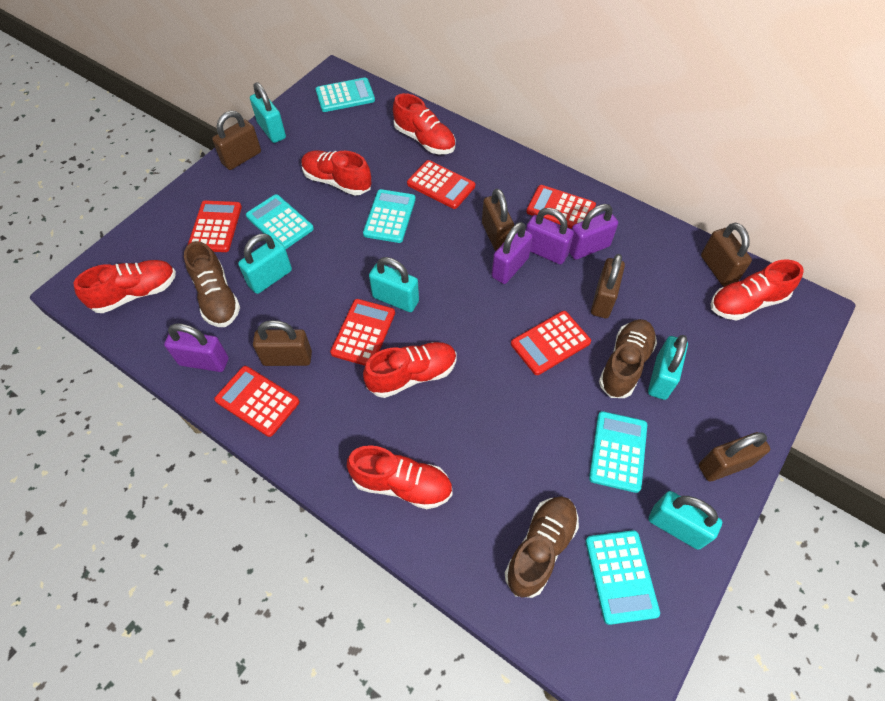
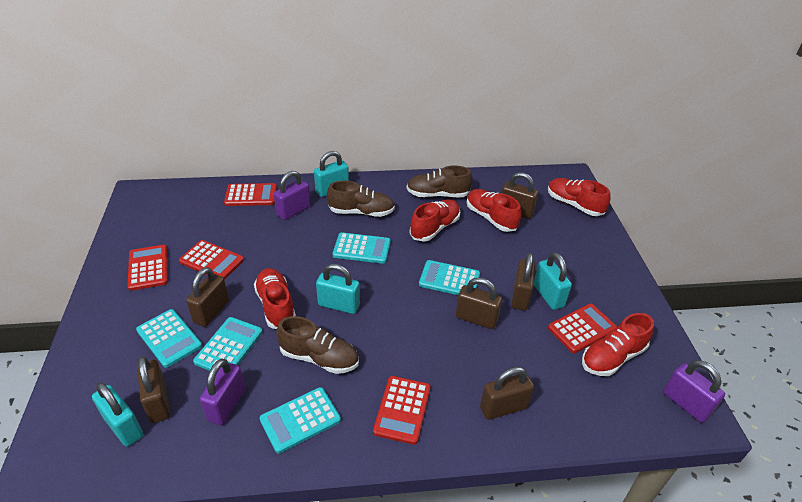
purple padlock: 4 -> 3
red calculator: 6 -> 5
red shoe: 6 -> 5
turquoise padlock: 5 -> 4

